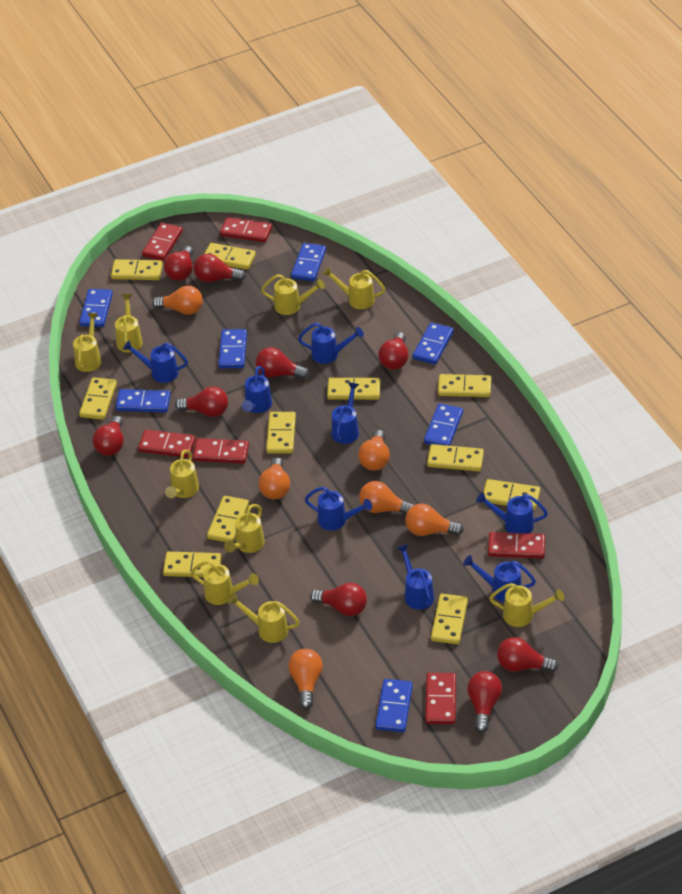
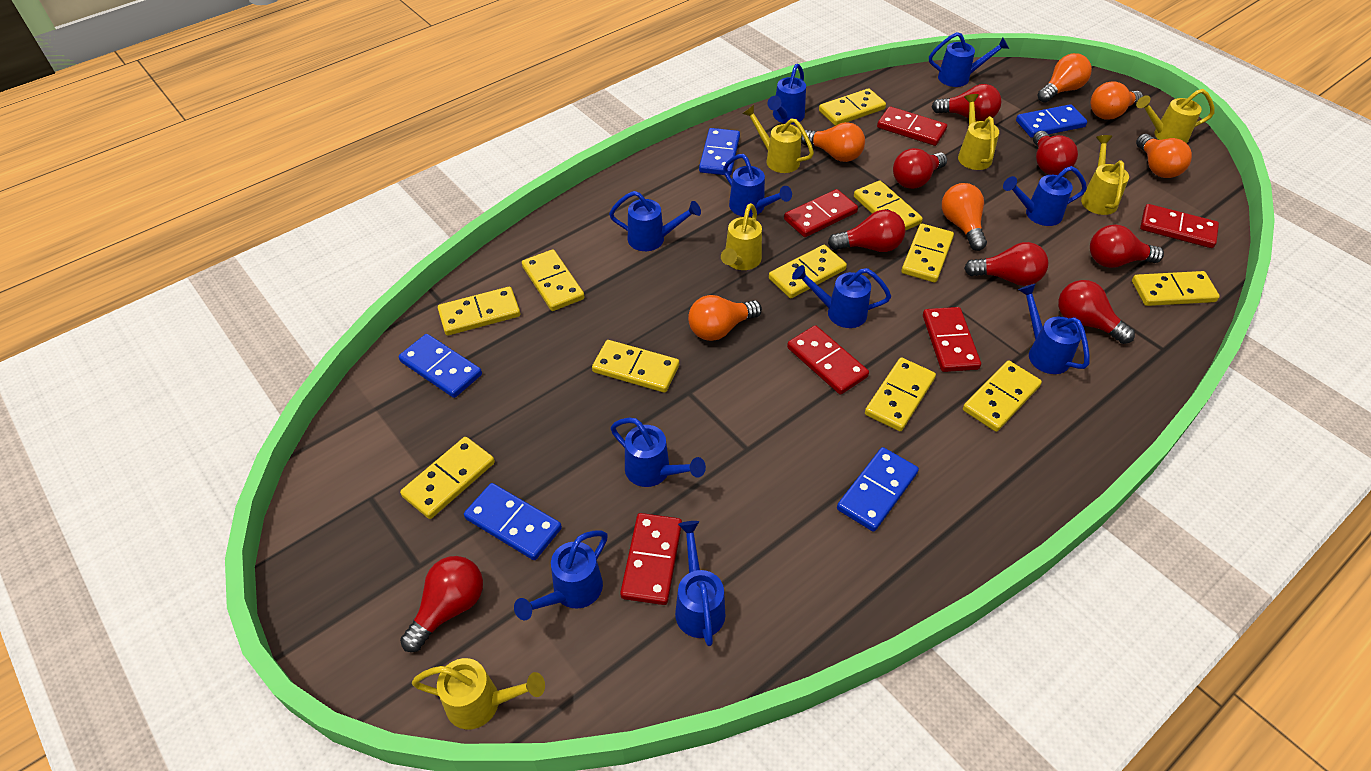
blue domino: 7 -> 5
blue watering can: 8 -> 10
red light bulb: 9 -> 8
yellow watering can: 9 -> 6

